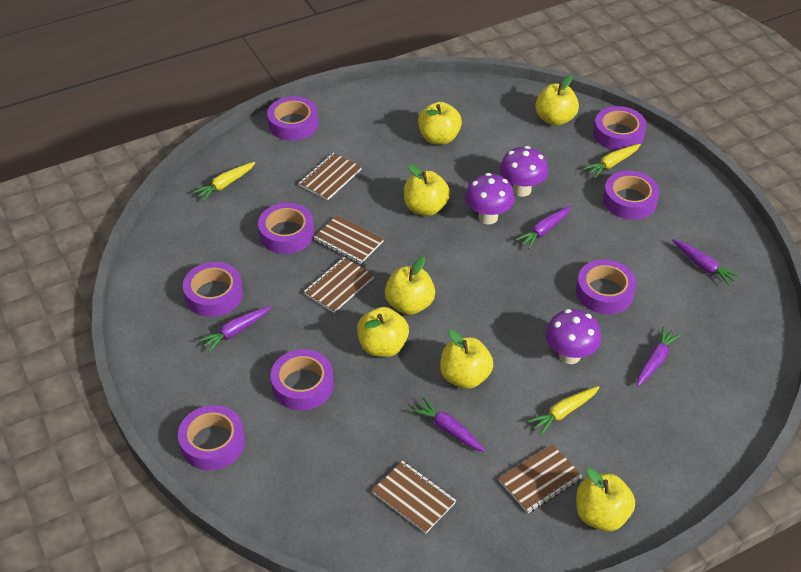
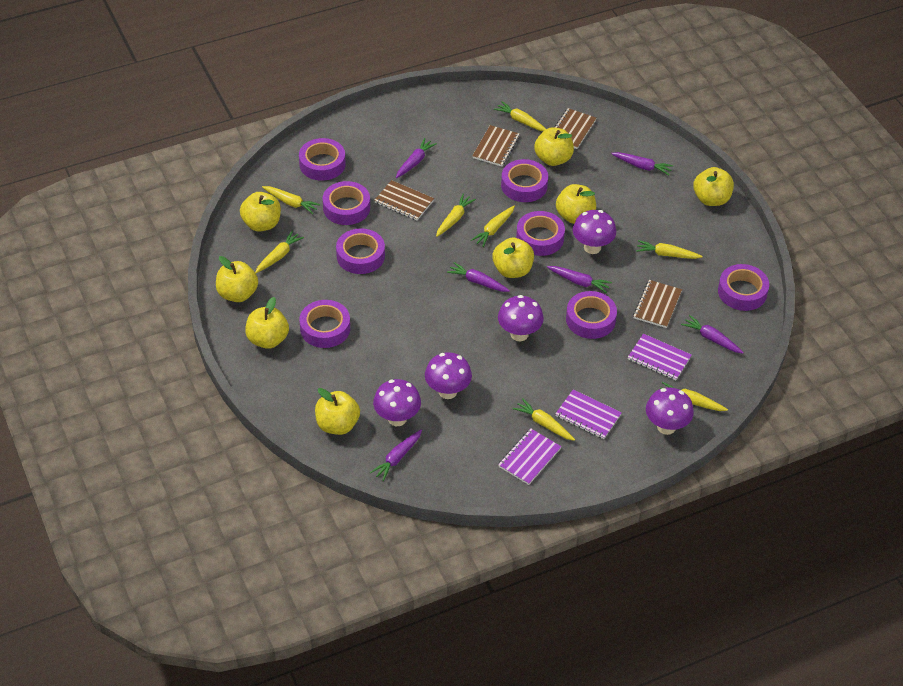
brown notebook: 5 -> 4
purple carrot: 5 -> 6
purple mushroom: 3 -> 5
purple notebook: 0 -> 3
yellow apple: 7 -> 8
yellow carrot: 3 -> 8

